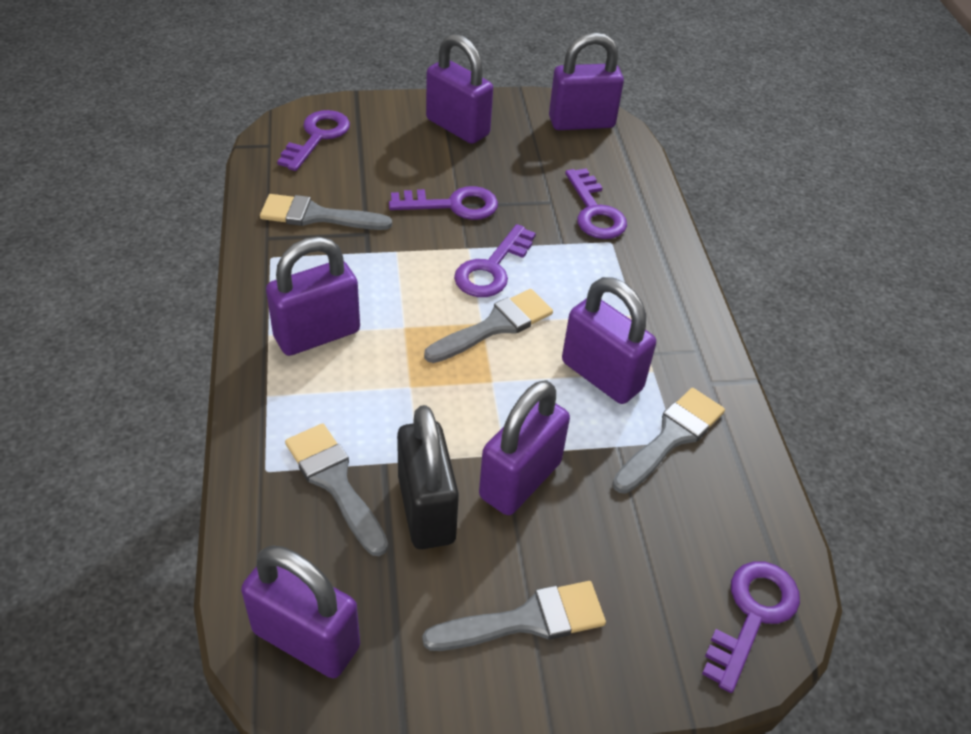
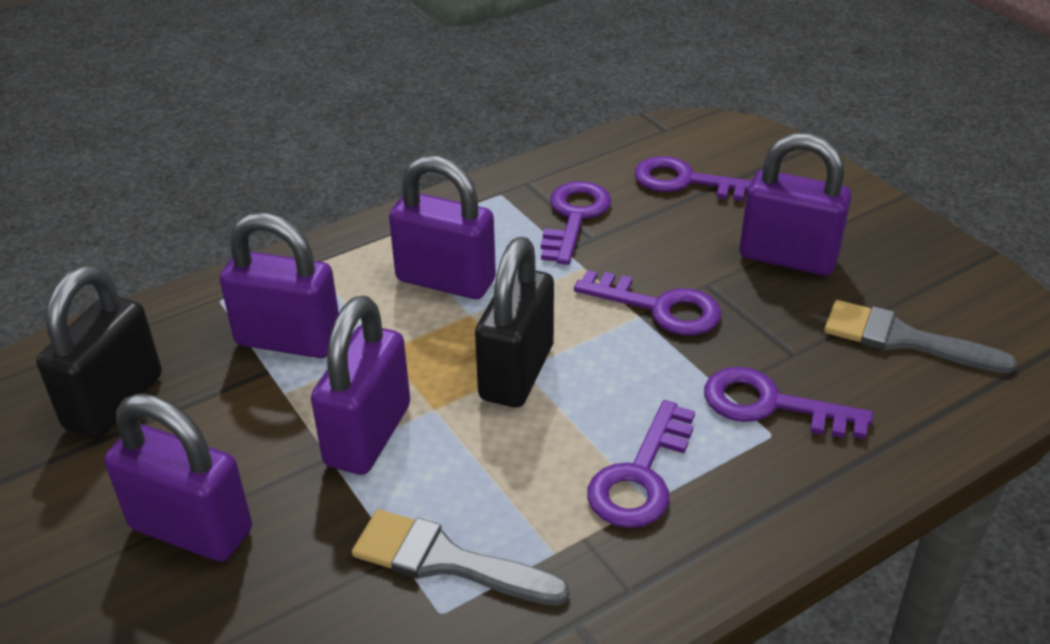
black padlock: 1 -> 2
grey brush: 5 -> 2
purple padlock: 6 -> 5

